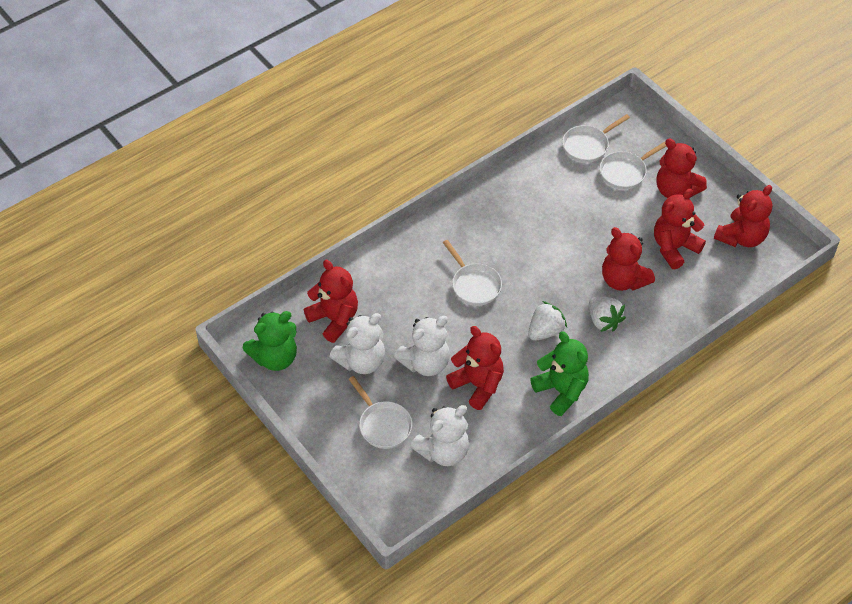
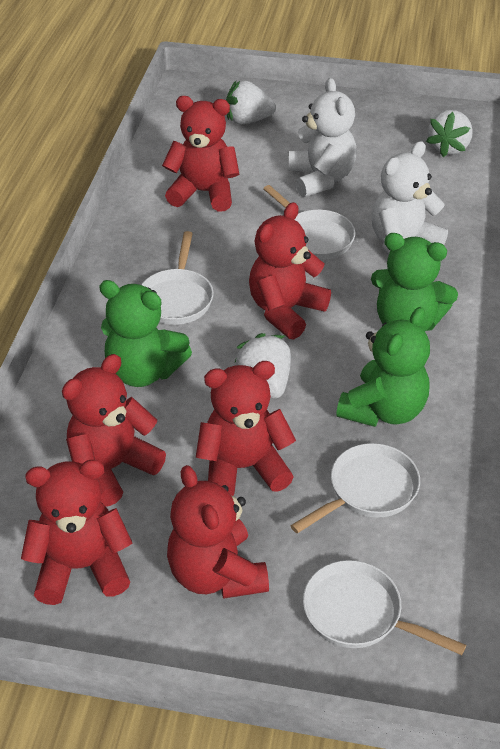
green teddy bear: 2 -> 3
white strawberry: 2 -> 3
white teddy bear: 3 -> 2

